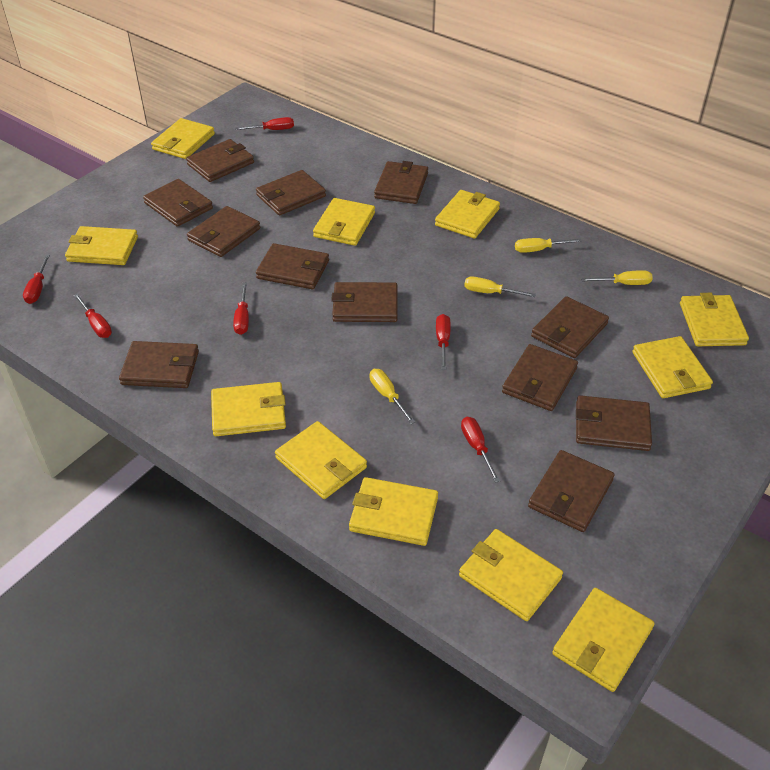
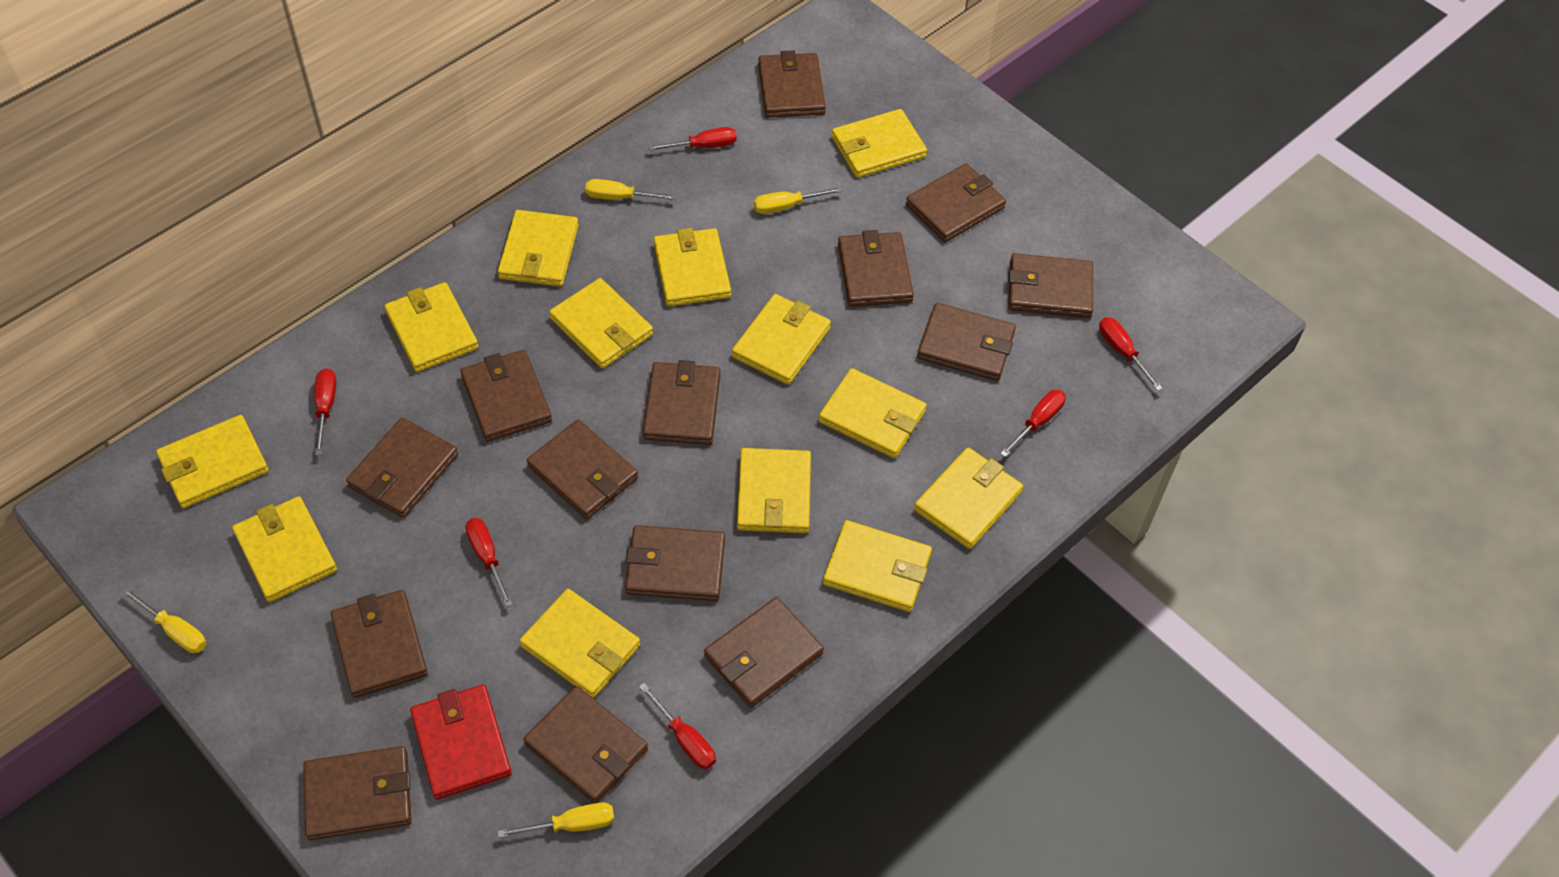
brown wallet: 12 -> 14
red wallet: 0 -> 1
yellow wallet: 11 -> 13

